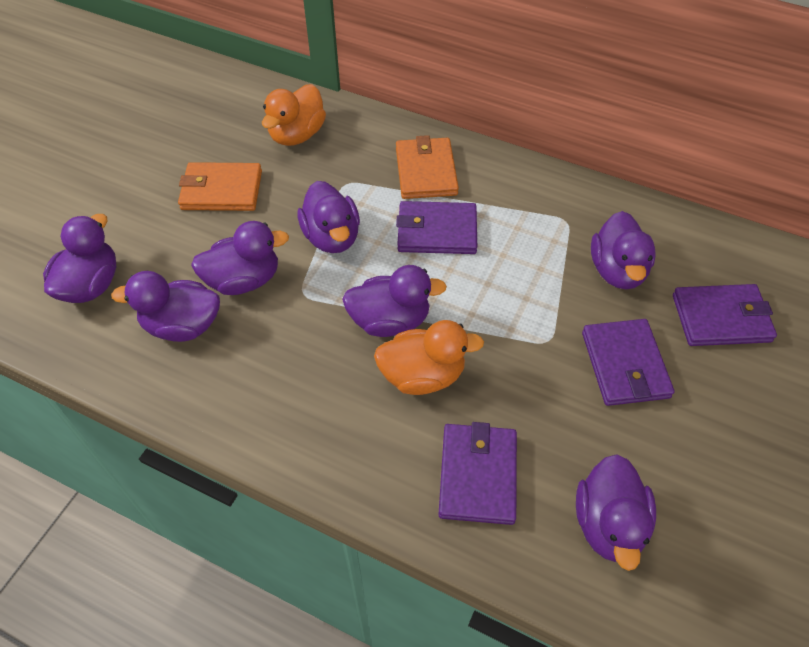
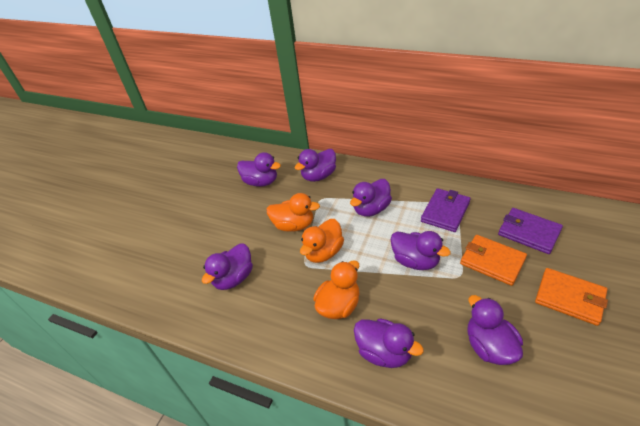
orange duck: 2 -> 3
purple wallet: 4 -> 2

